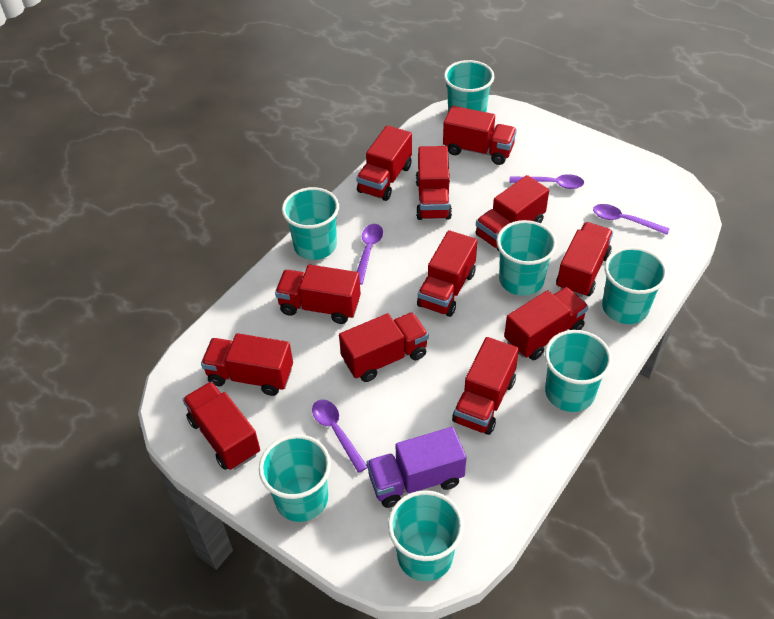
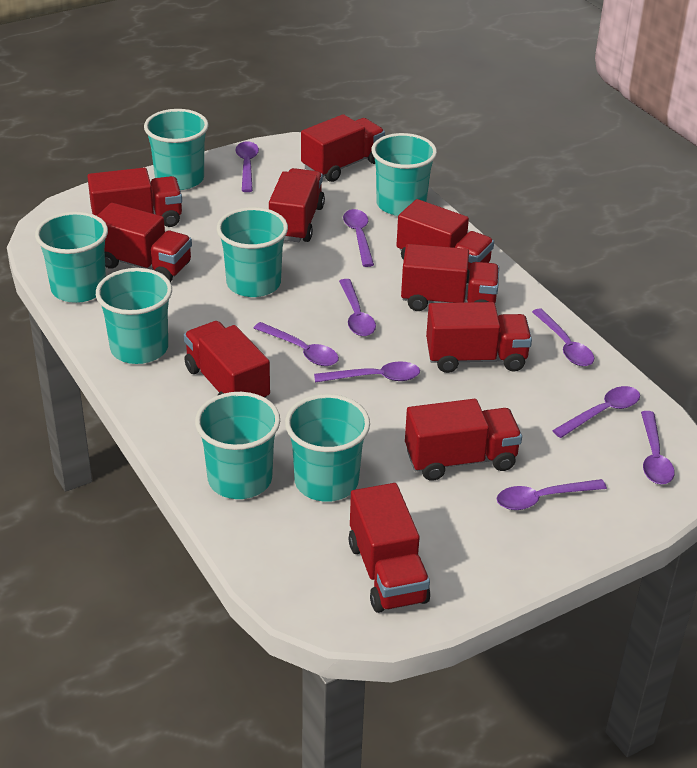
purple spoon: 4 -> 9
purple truck: 1 -> 0
red truck: 12 -> 10

